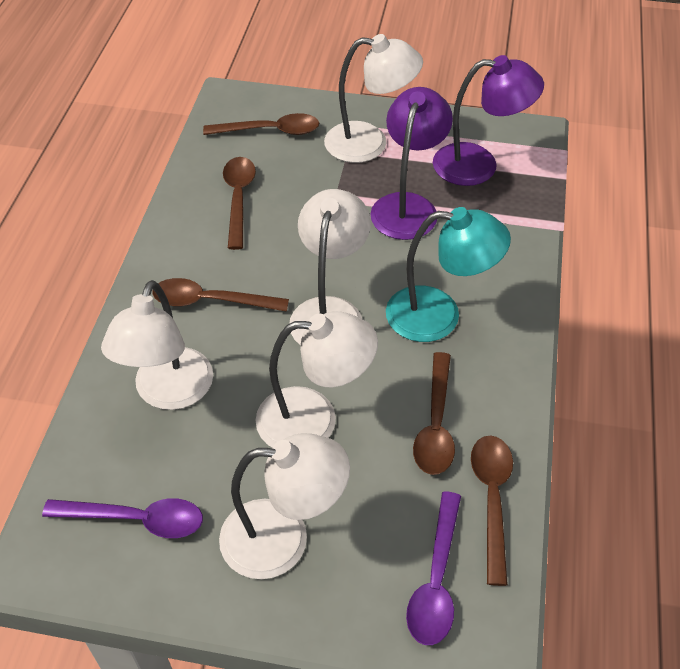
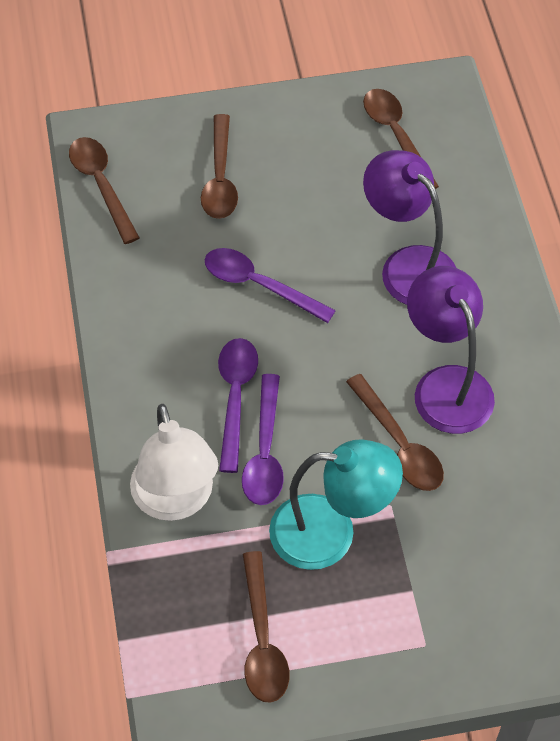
purple spoon: 2 -> 3
white lamp: 5 -> 1

